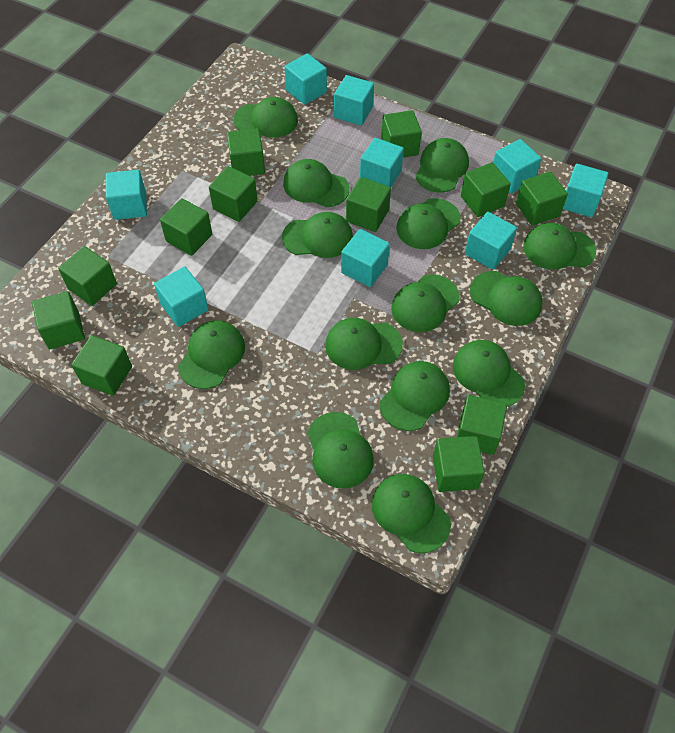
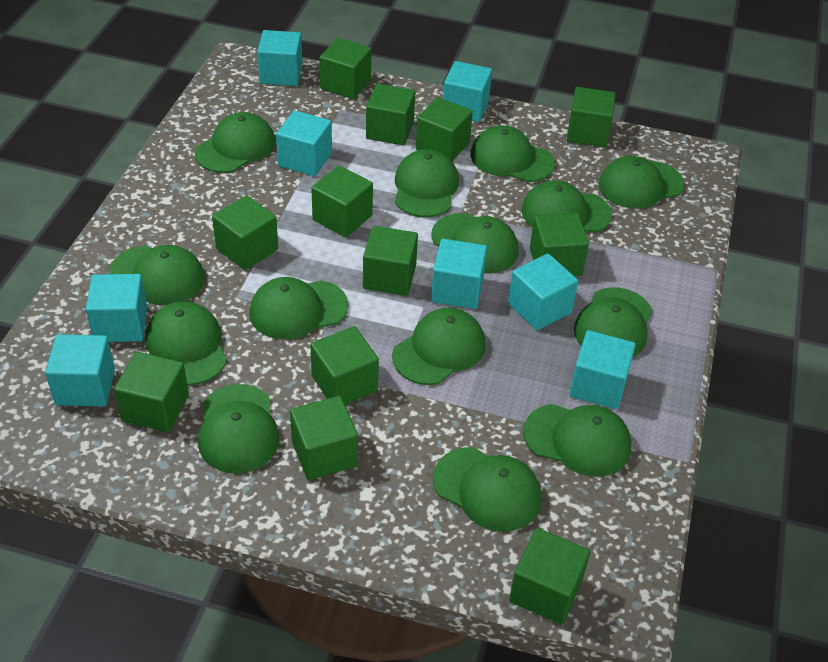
turquoise cube: 9 -> 8

